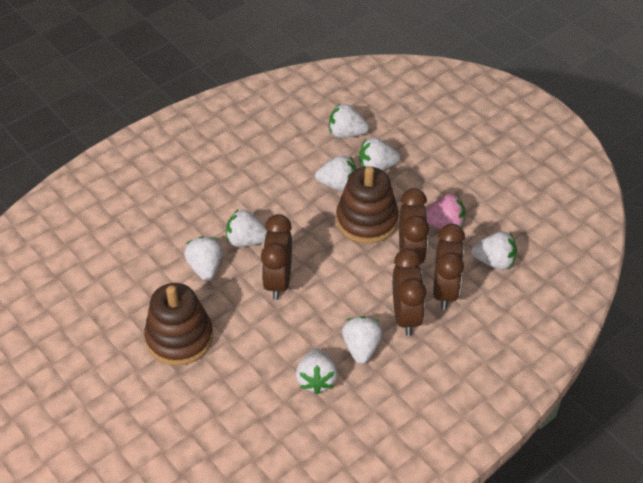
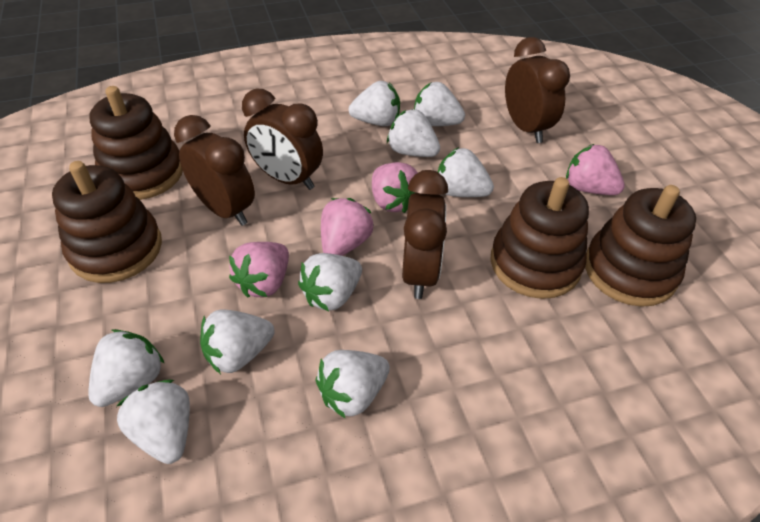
brown stacking toy: 2 -> 4
pink strawberry: 1 -> 4
white strawberry: 8 -> 9

